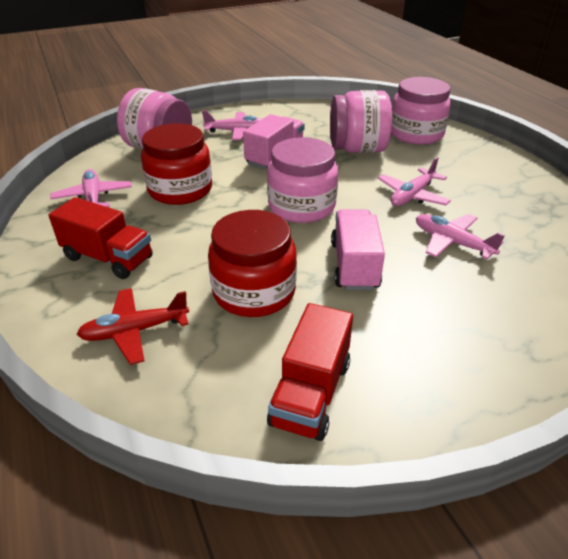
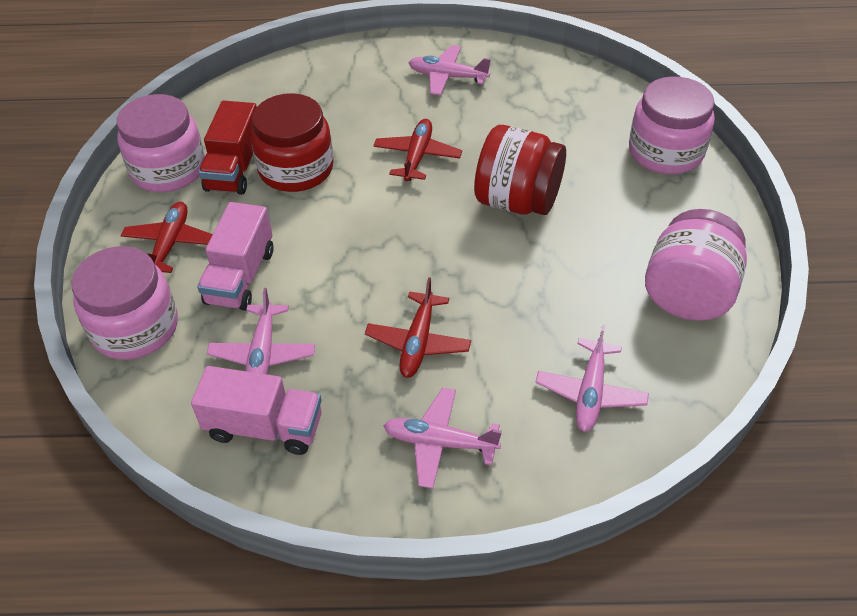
red plane: 1 -> 3
red truck: 2 -> 1

